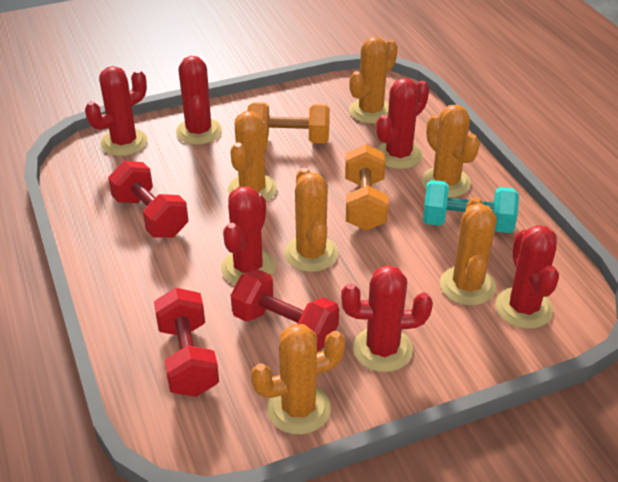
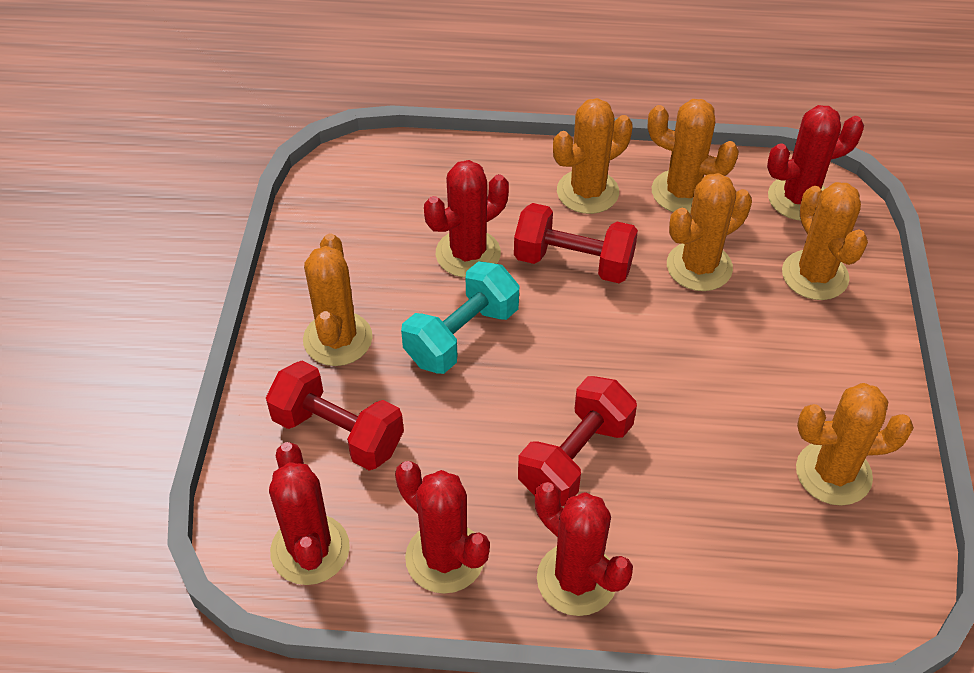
orange dumbbell: 2 -> 0
red cactus: 6 -> 5

